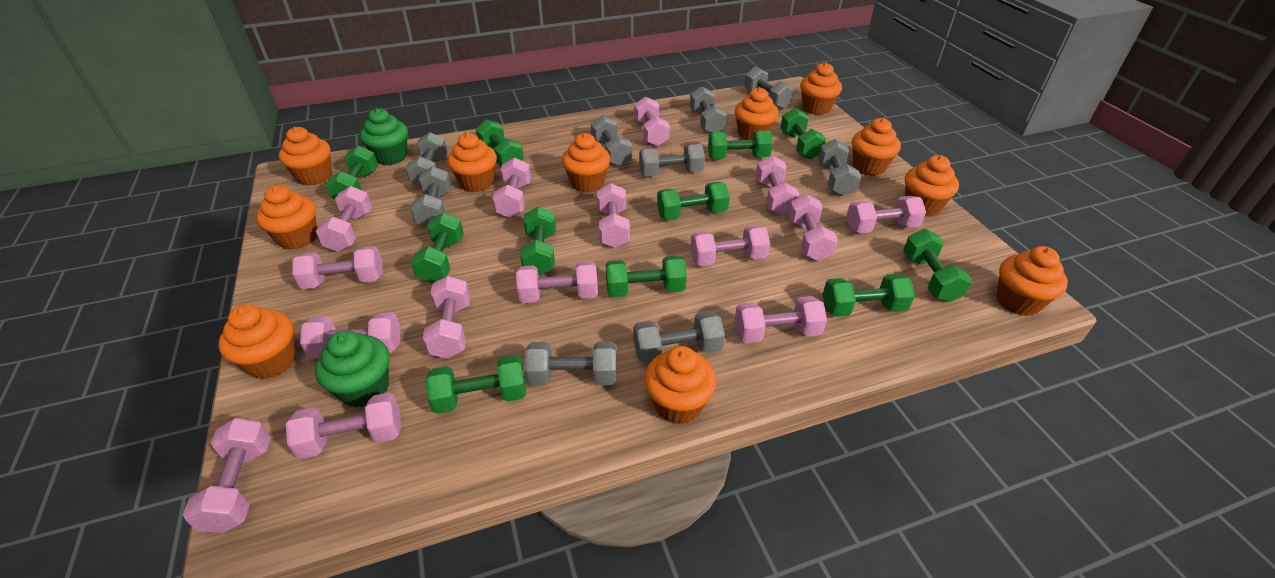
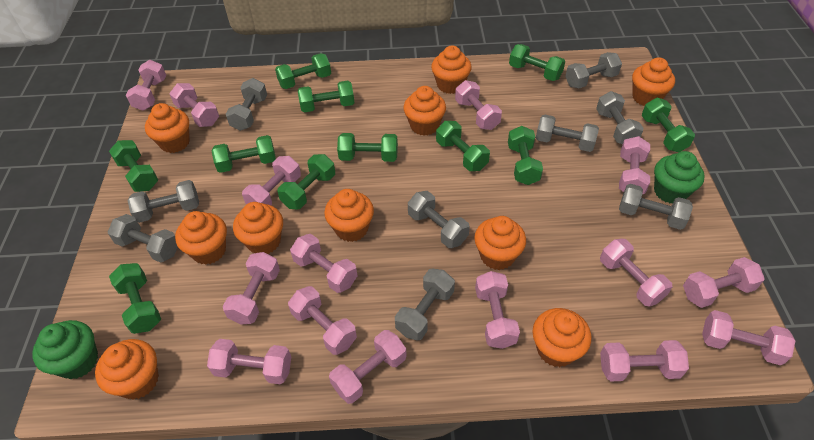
orange cupcake: 11 -> 10

